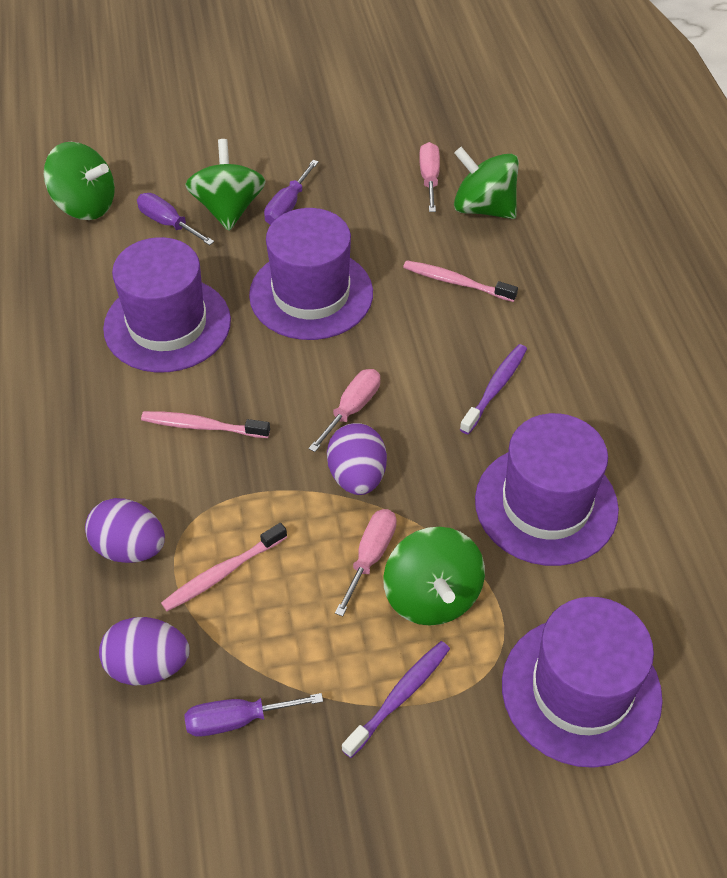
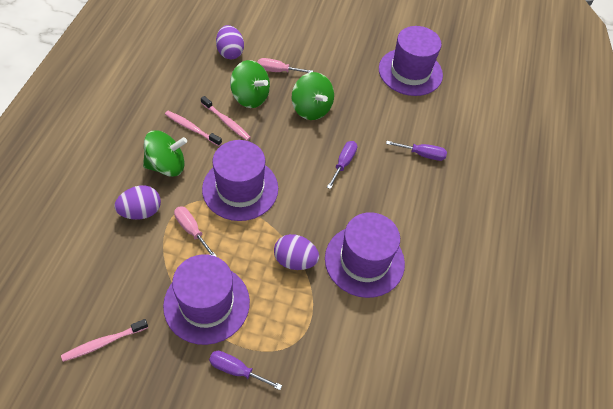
green spinning top: 4 -> 3
pink screwdriver: 3 -> 2
purple toothbrush: 2 -> 0

